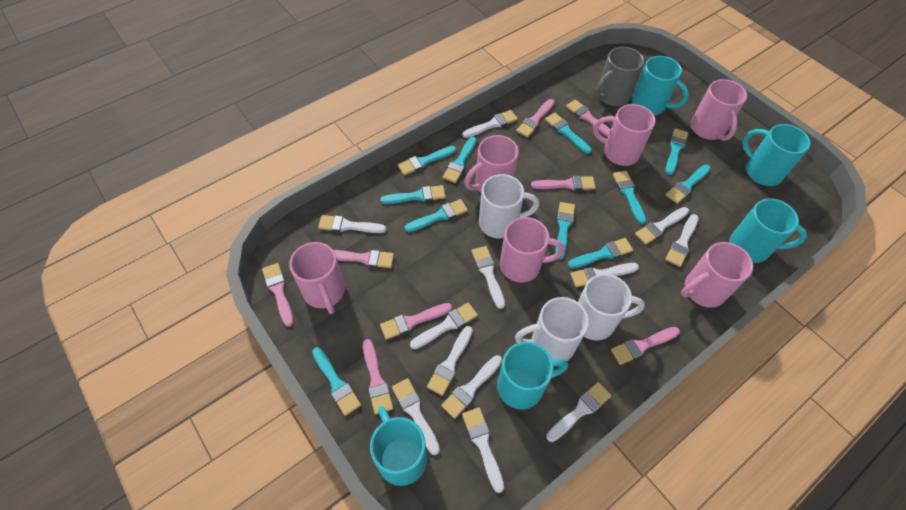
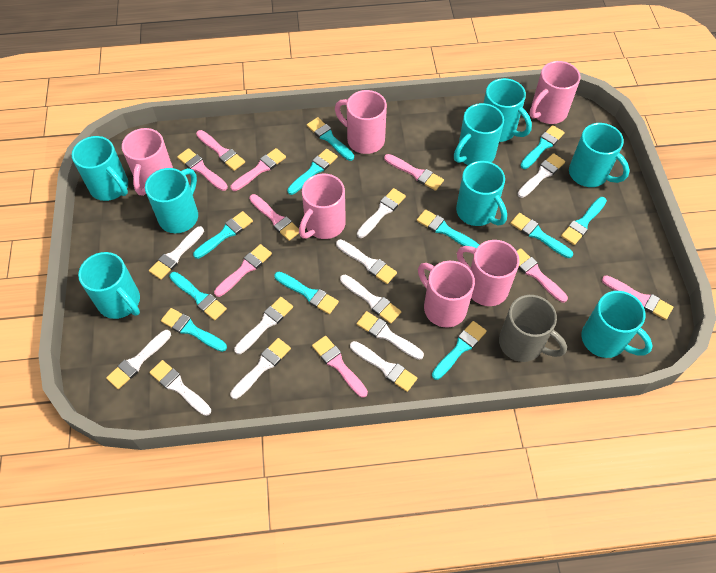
pink brush: 8 -> 9
turquoise mug: 5 -> 8
white brush: 12 -> 11
white mug: 3 -> 0

